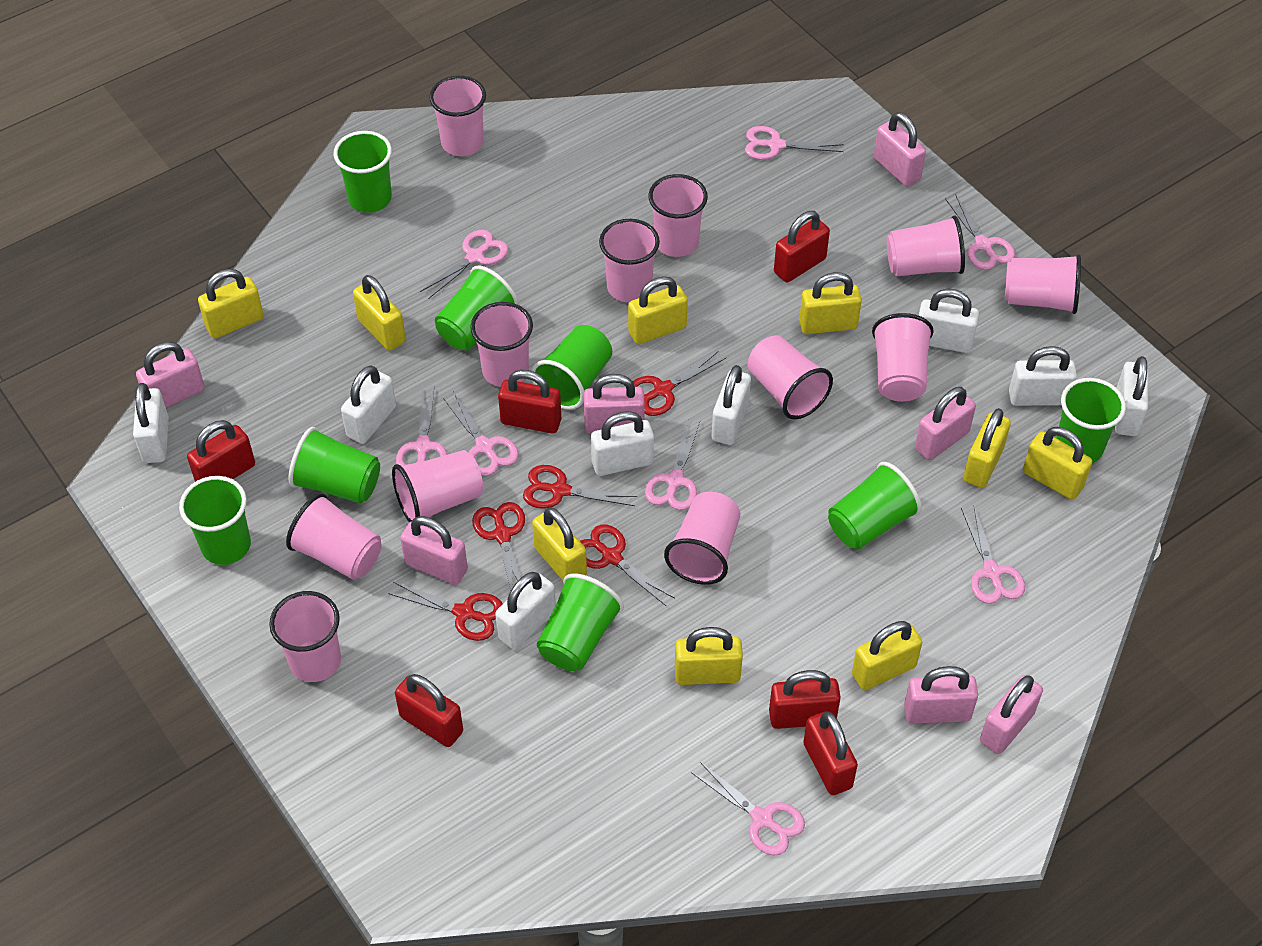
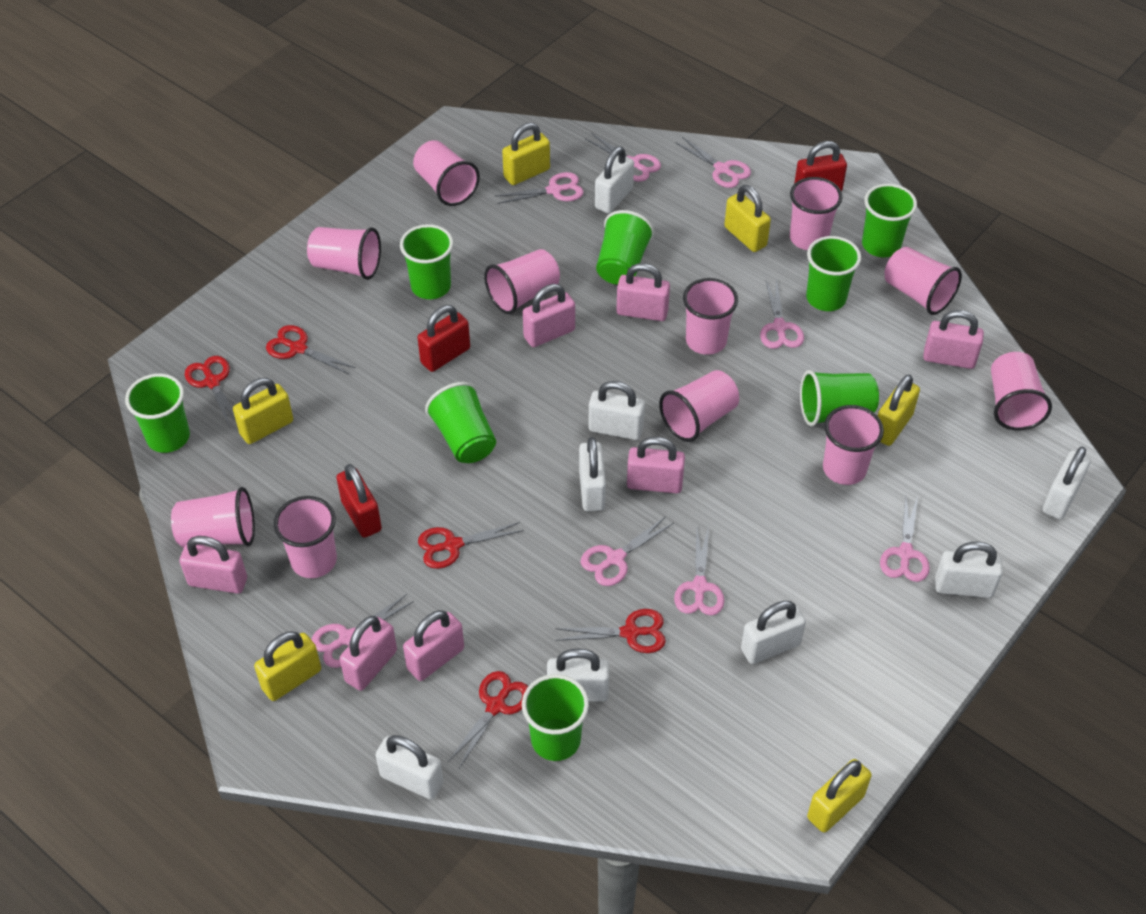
pink cup: 12 -> 11
red padlock: 6 -> 3
yellow padlock: 9 -> 6

